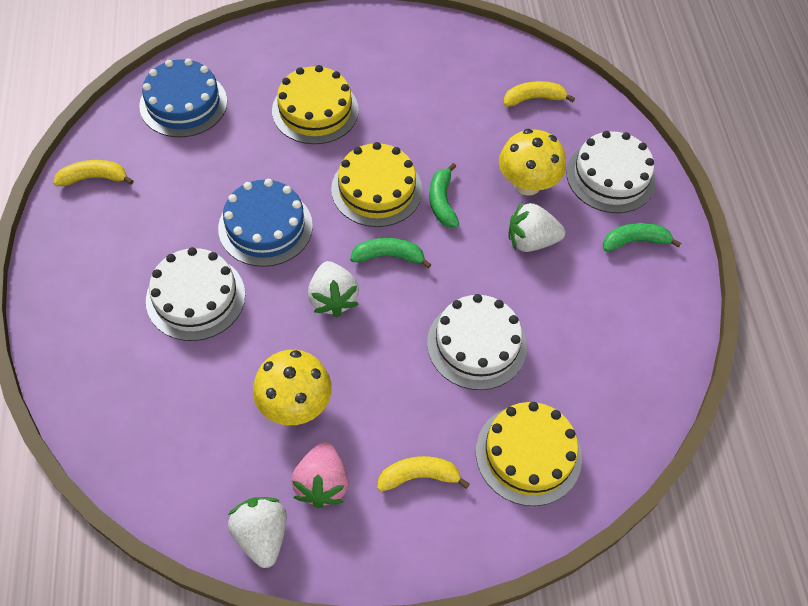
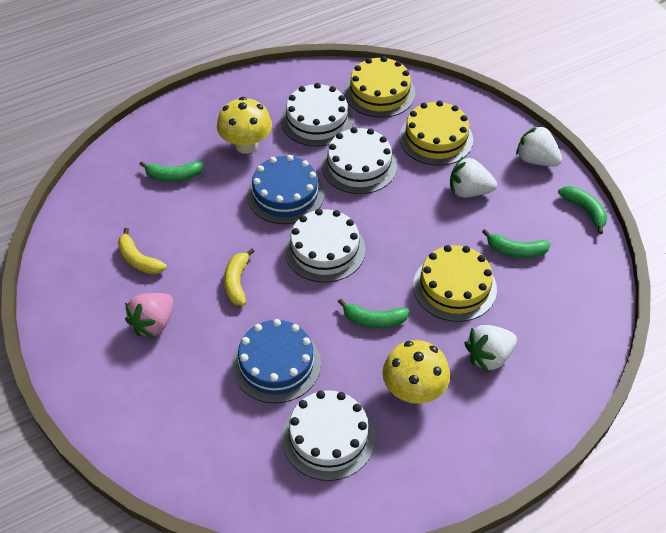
green banana: 3 -> 4
white cake: 3 -> 4
yellow banana: 3 -> 2

